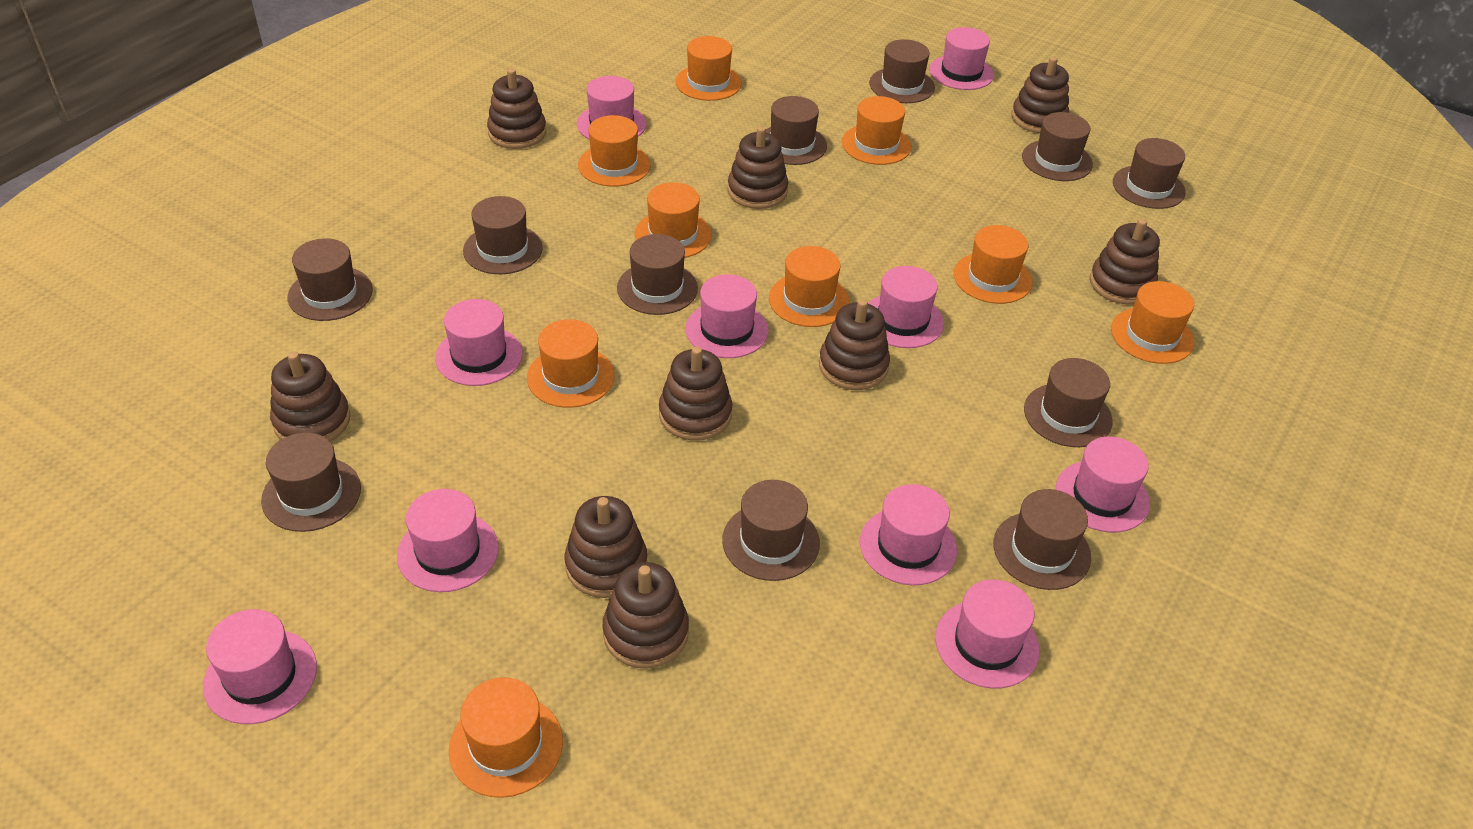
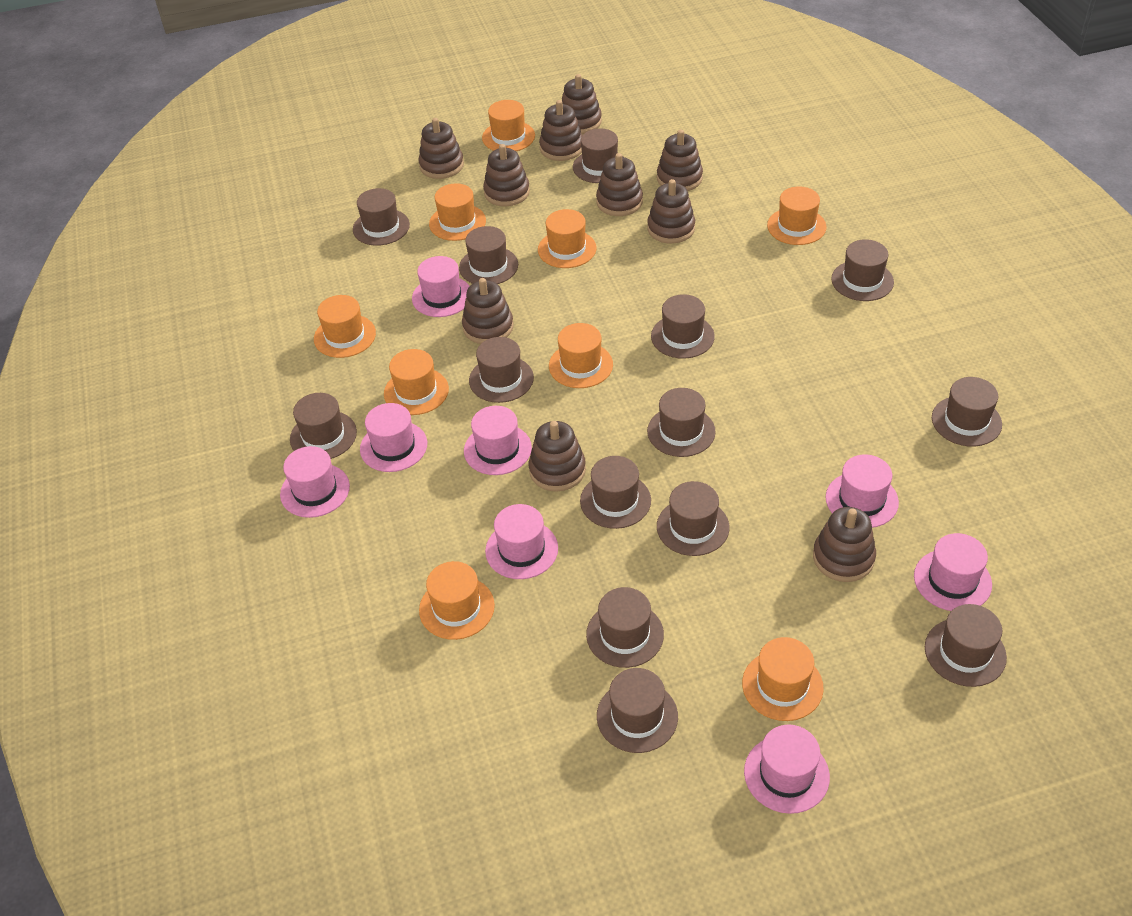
brown hat: 11 -> 14
brown stacking toy: 9 -> 10
pink hat: 10 -> 8

